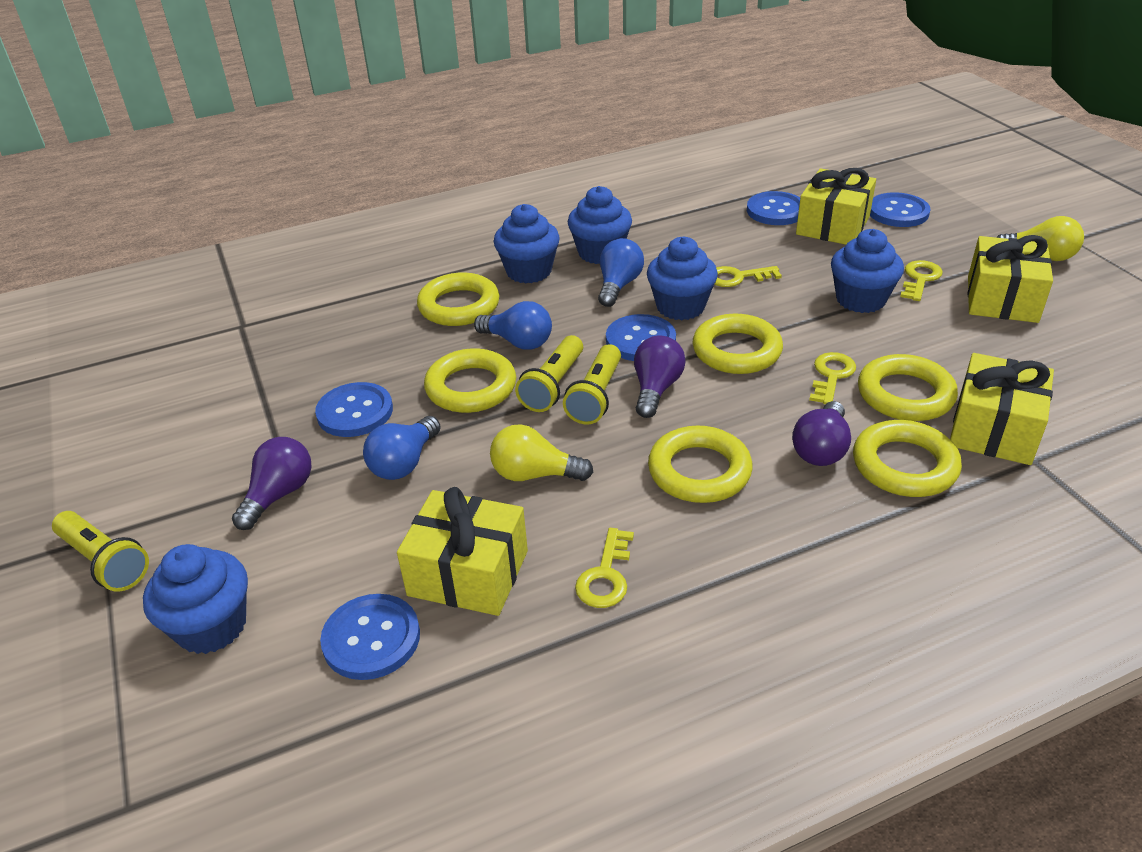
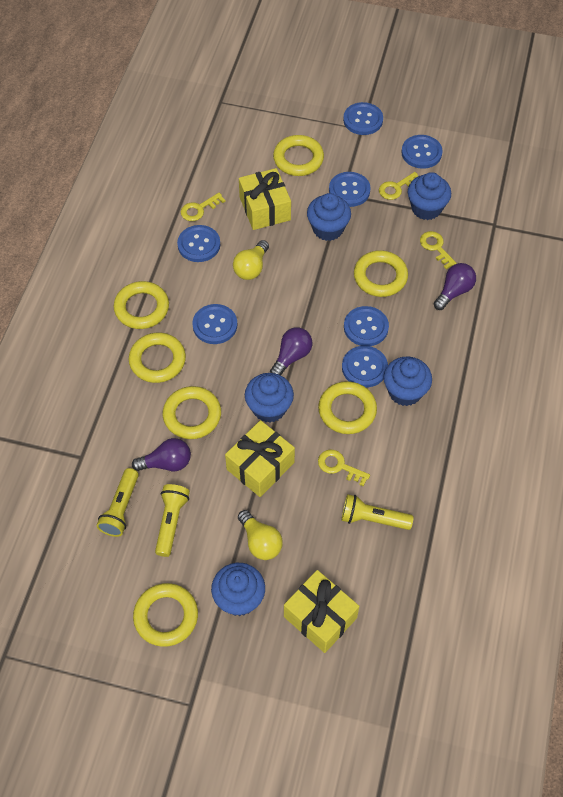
blue button: 5 -> 7
blue light bulb: 3 -> 0
yellow gift: 4 -> 3
yellow ring: 6 -> 7

